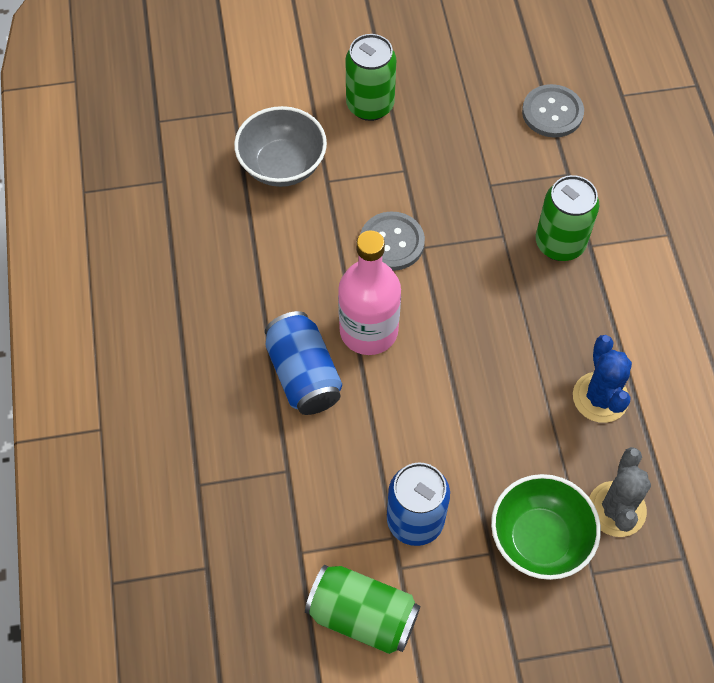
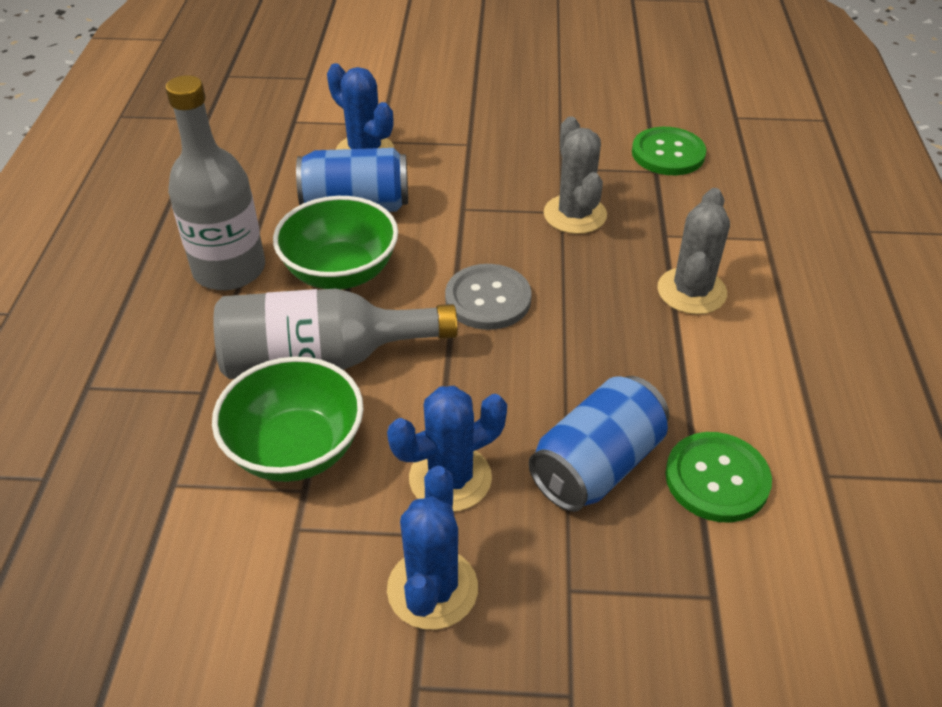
blue cactus: 1 -> 3
green bowl: 1 -> 2
green button: 0 -> 2
green can: 3 -> 0
grey bottle: 0 -> 2
grey bowl: 1 -> 0
grey button: 2 -> 1
grey cactus: 1 -> 2
pink bottle: 1 -> 0

